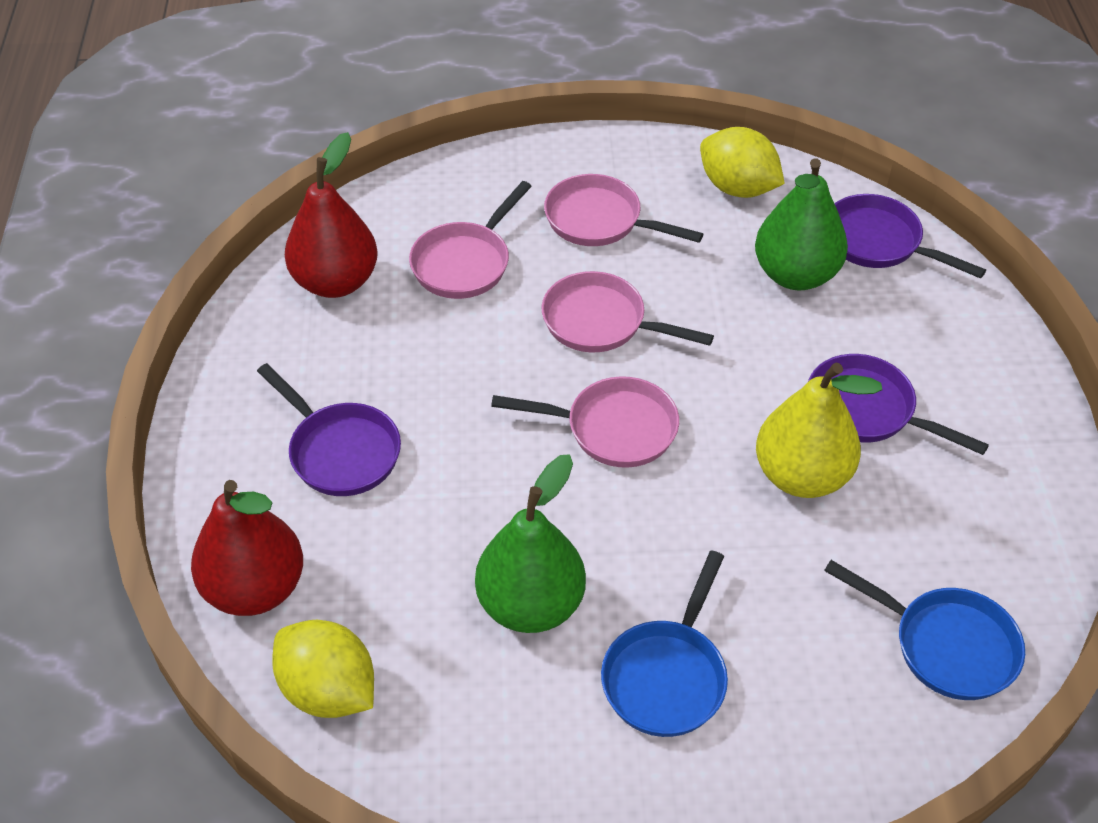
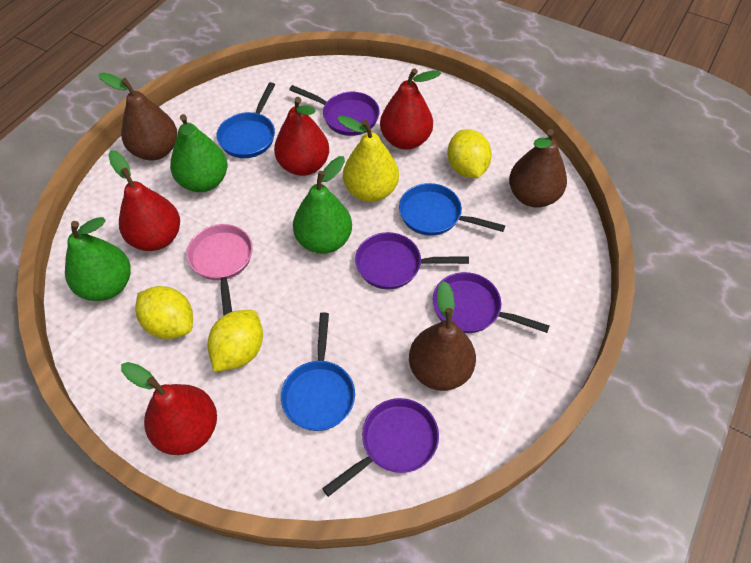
blue pan: 2 -> 3
brown pear: 0 -> 3
green pear: 2 -> 3
pink pan: 4 -> 1
purple pan: 3 -> 4
red pear: 2 -> 4
yellow lemon: 2 -> 3

